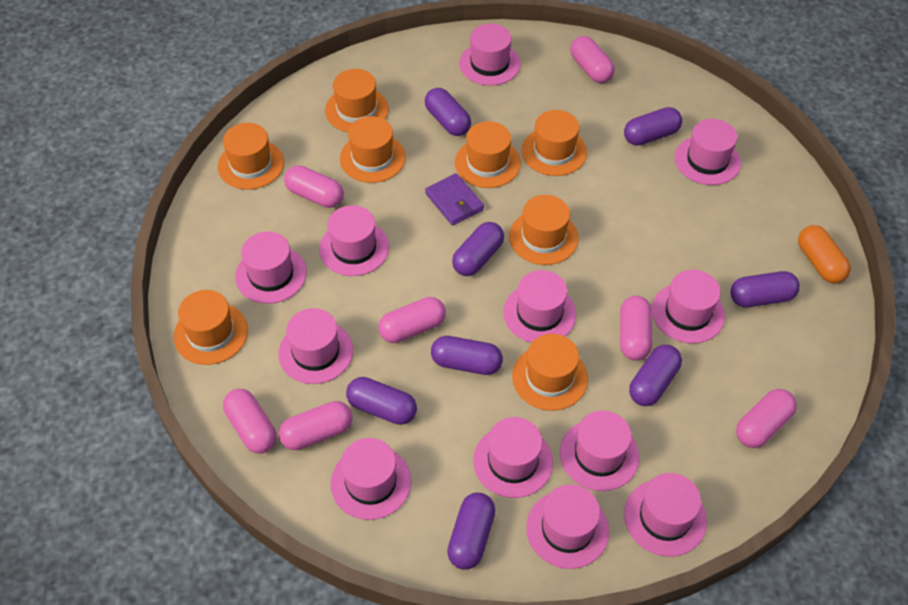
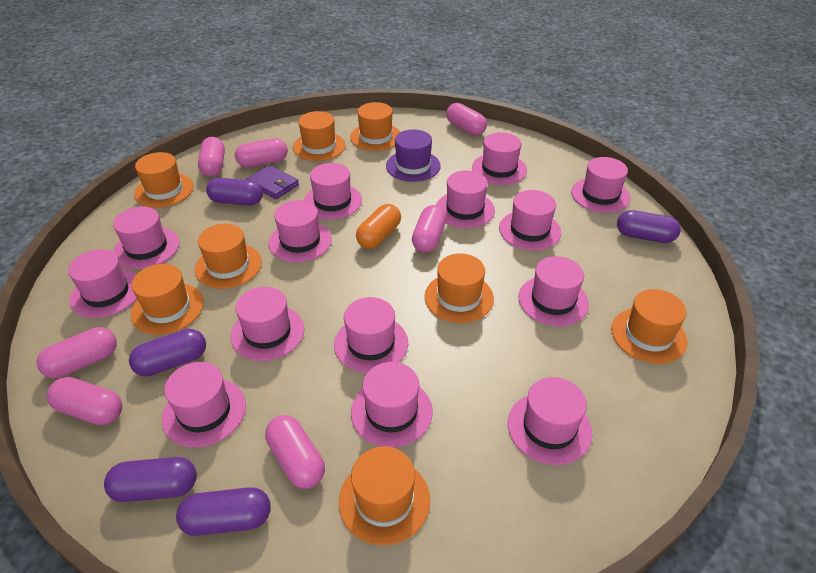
pink hat: 12 -> 14
purple capsule: 8 -> 5
purple hat: 0 -> 1

